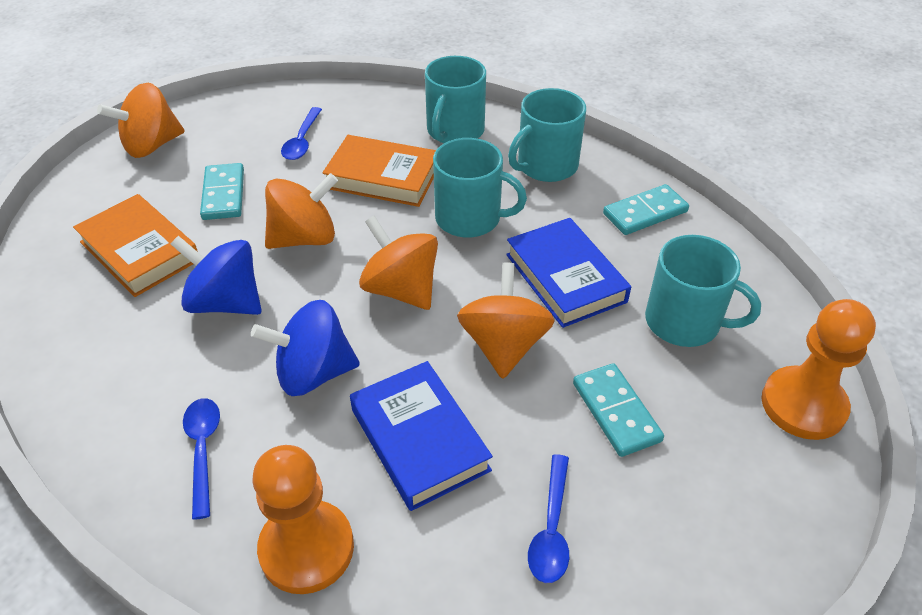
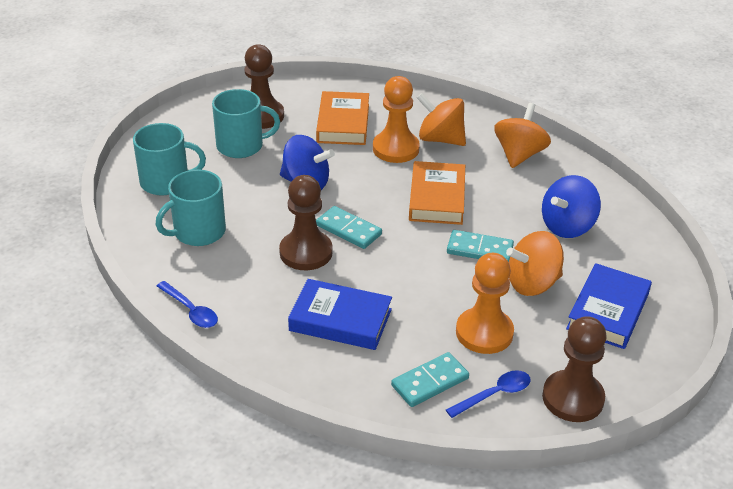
blue spoon: 3 -> 2
brown pawn: 0 -> 3
orange spinning top: 4 -> 3
turquoise mug: 4 -> 3

